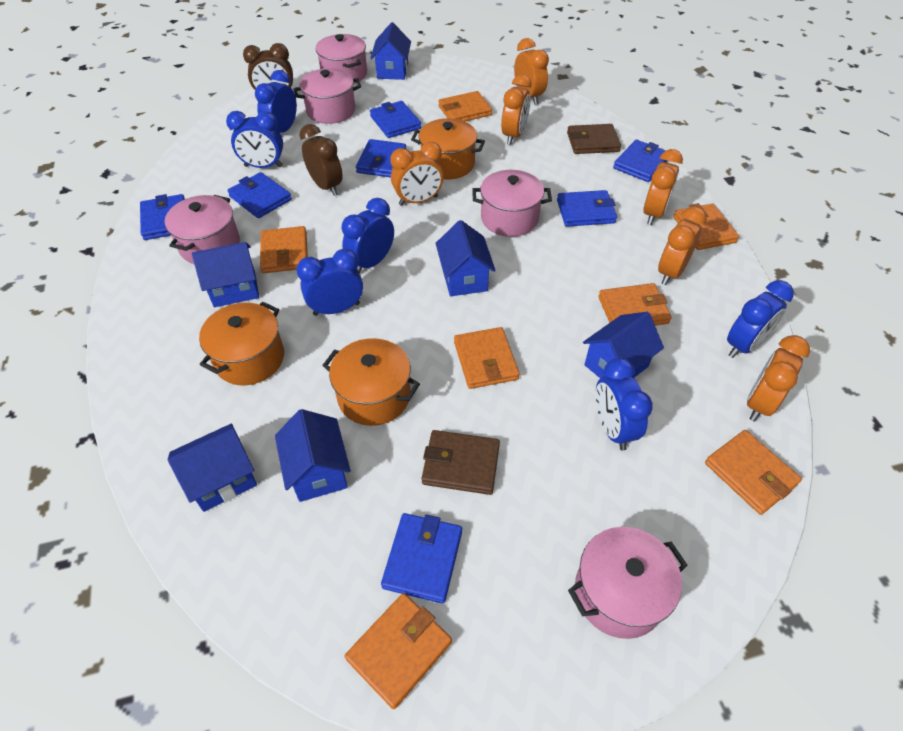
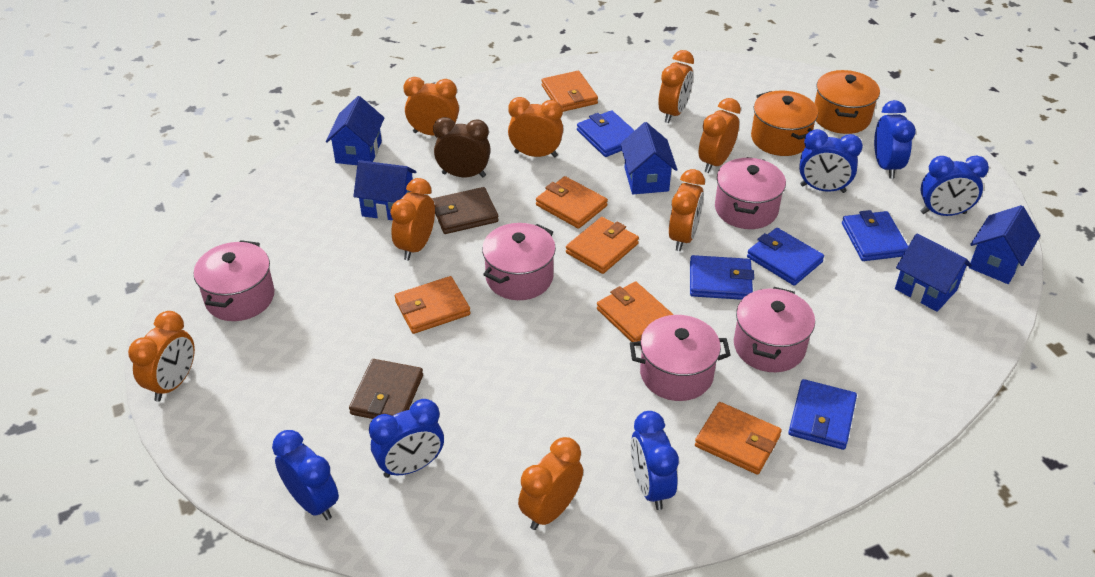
blue house: 6 -> 5
blue wallet: 7 -> 5
brown clock: 2 -> 1
orange clock: 6 -> 8
orange pot: 3 -> 2
orange wallet: 7 -> 6

